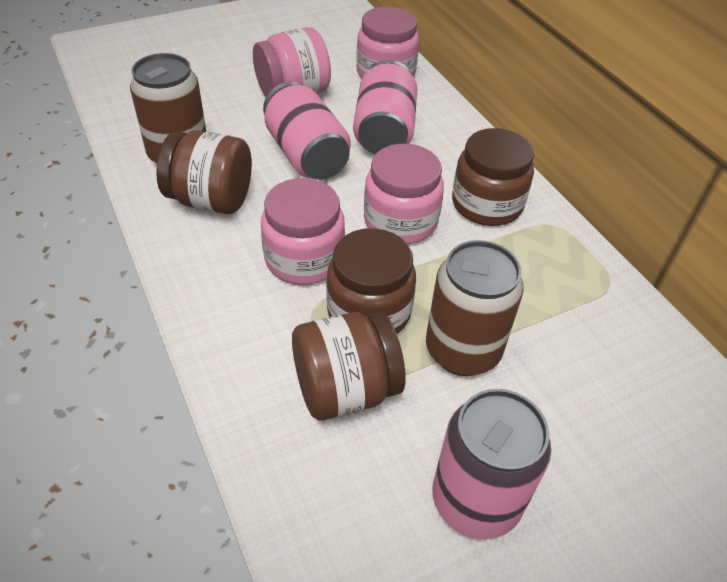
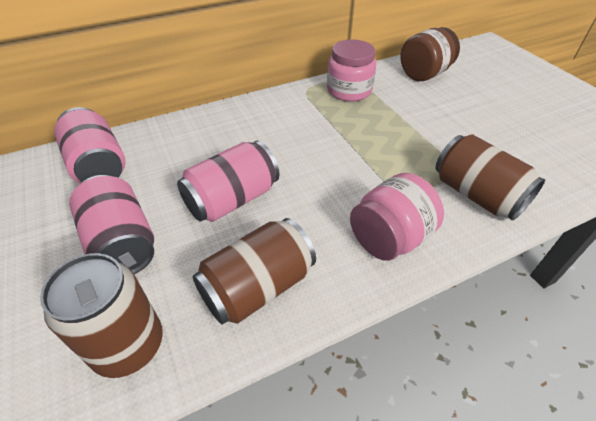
brown can: 2 -> 3
brown jar: 4 -> 1
pink jar: 4 -> 2

